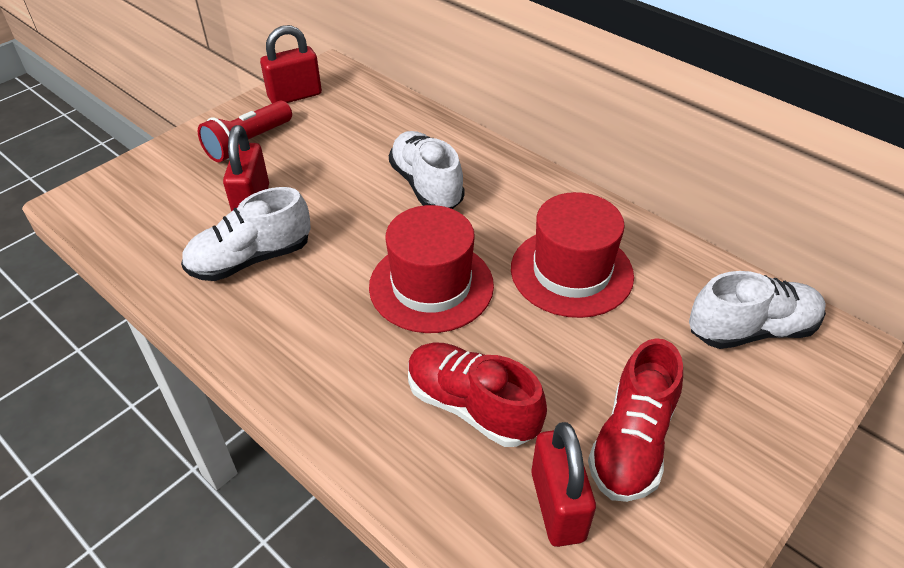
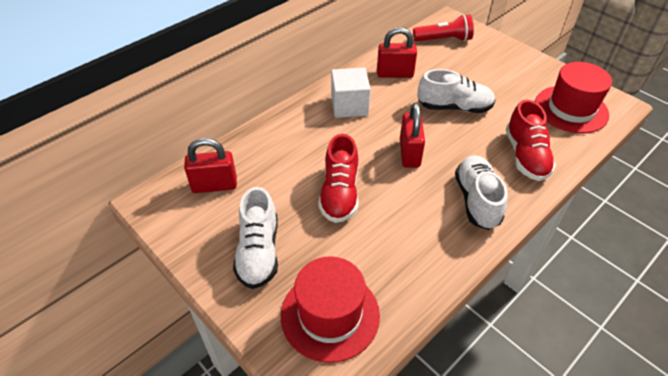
white cube: 0 -> 1

